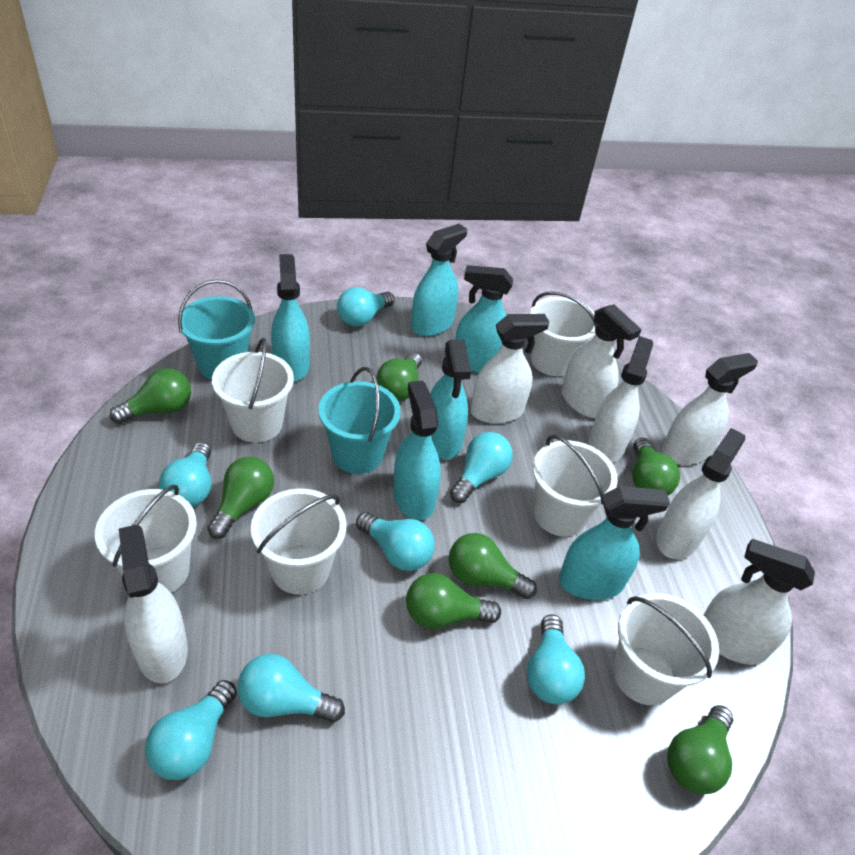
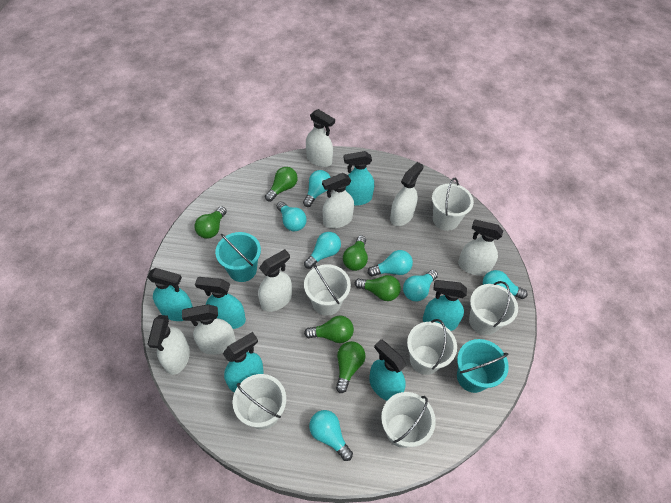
green light bulb: 7 -> 6

